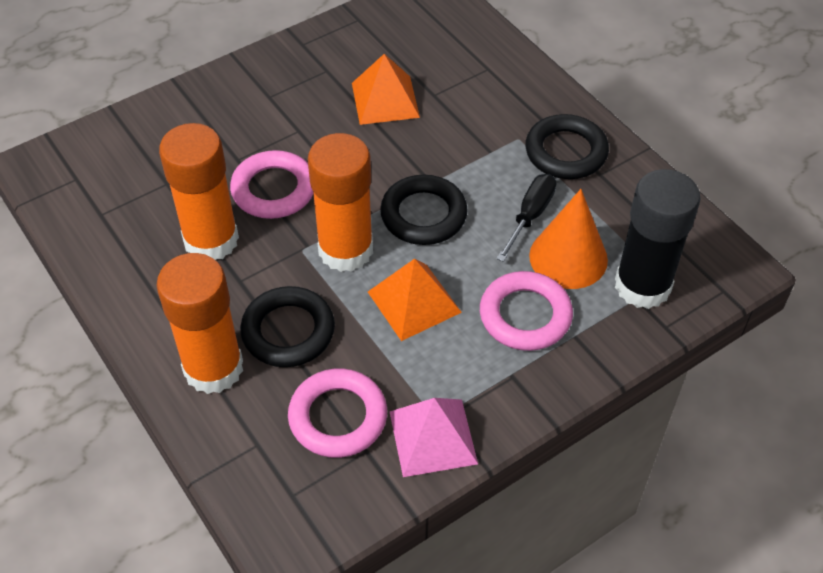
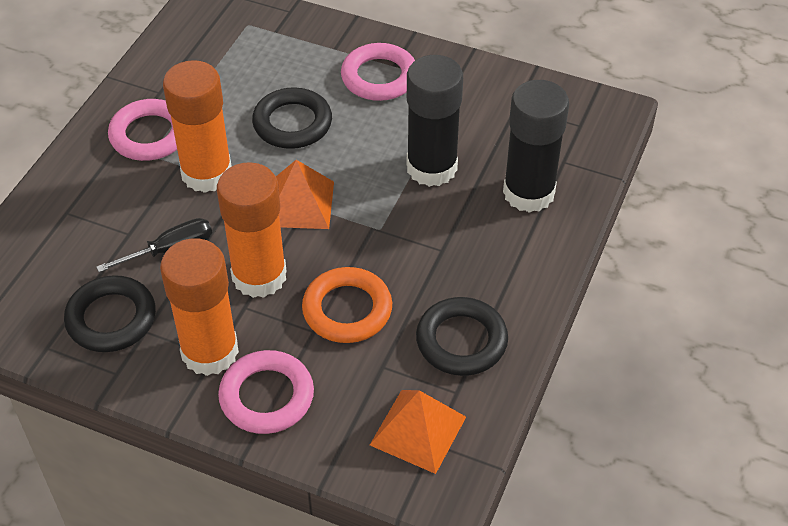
black glue stick: 1 -> 2
orange cone: 1 -> 0
orange ring: 0 -> 1
pink pyramid: 1 -> 0

